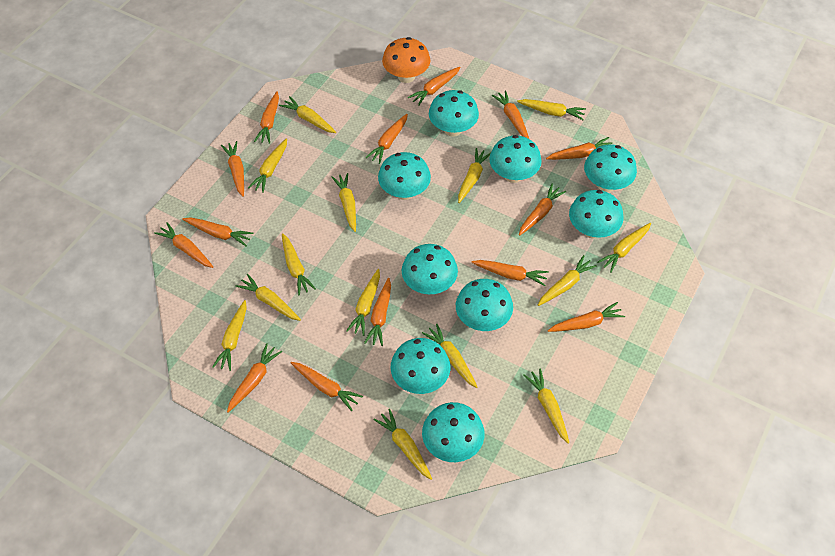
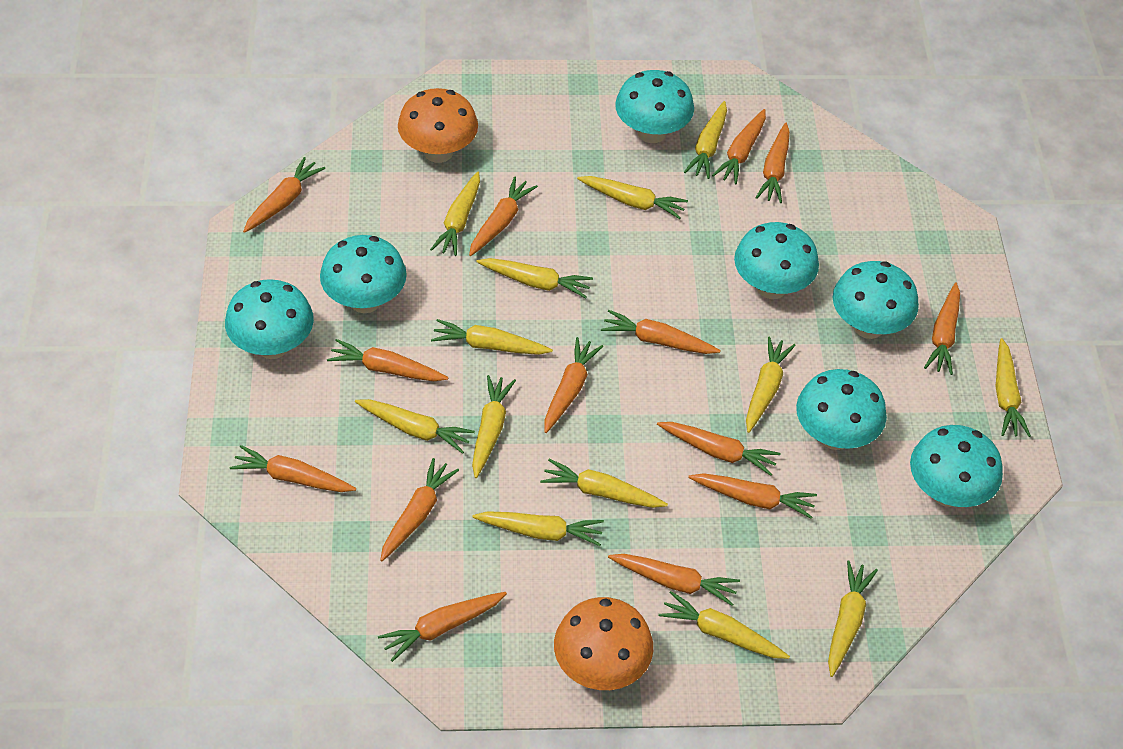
orange mushroom: 1 -> 2
turquoise mushroom: 9 -> 7
yellow carrot: 14 -> 13

